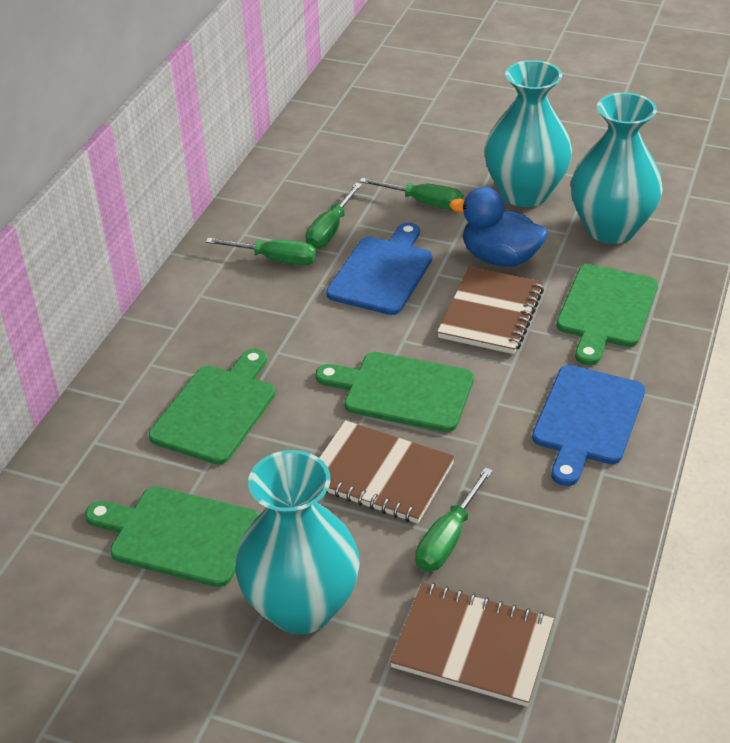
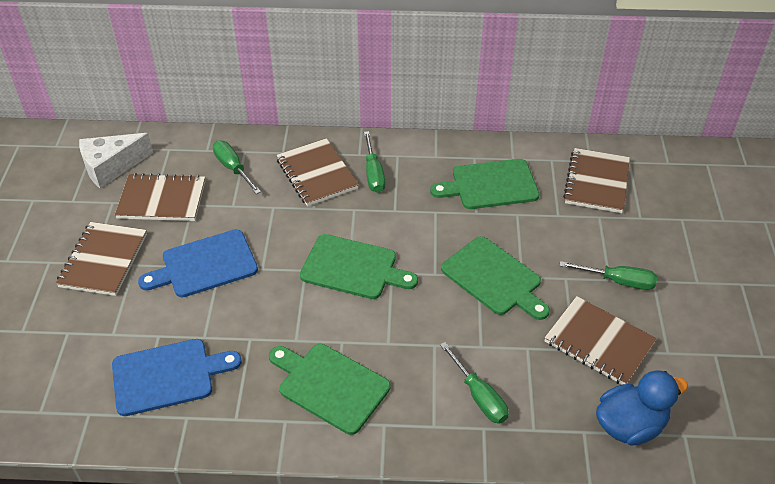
brown notebook: 3 -> 5
turquoise vase: 3 -> 0
white cheese: 0 -> 1

